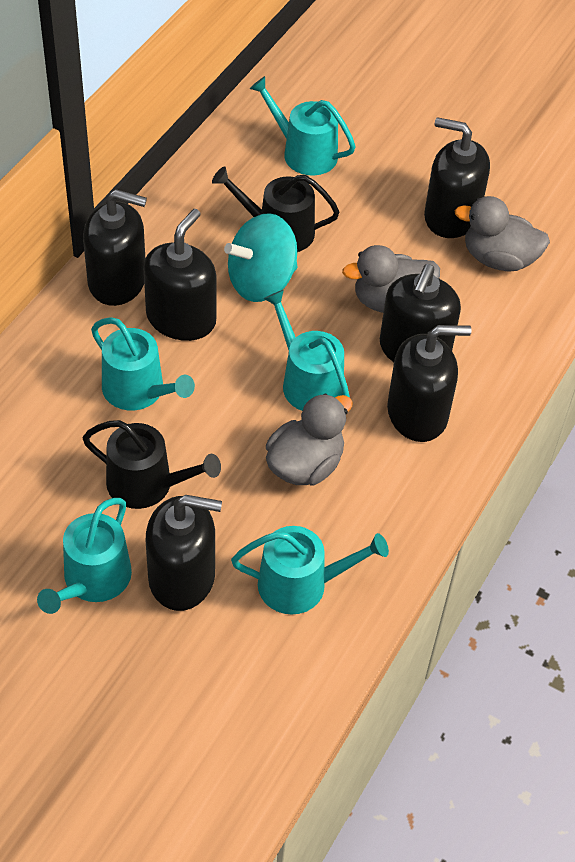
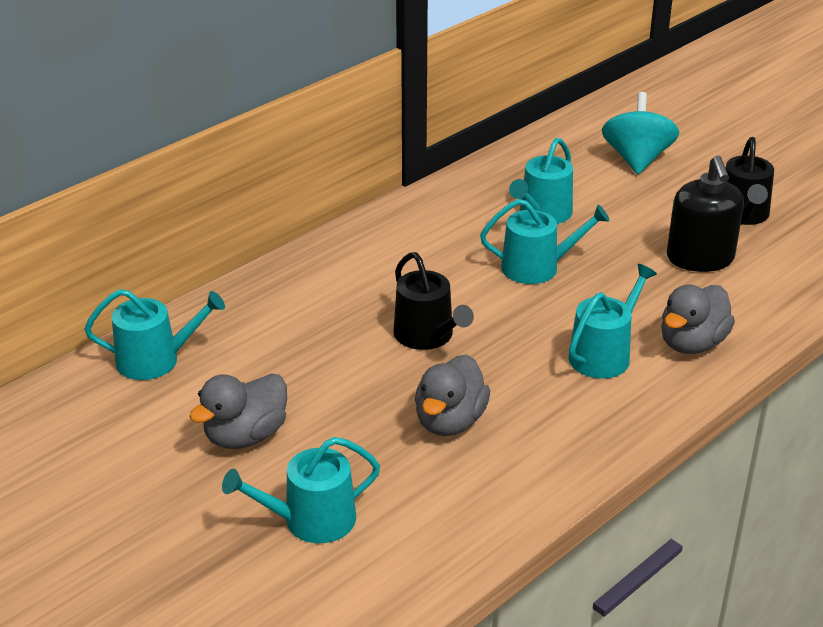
black soap dispenser: 6 -> 1

